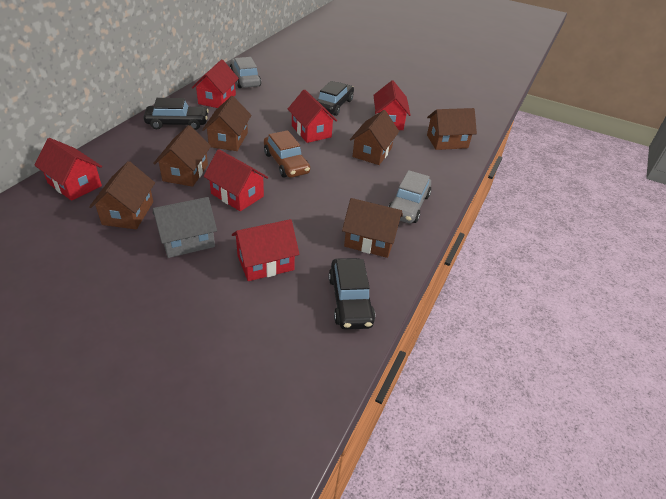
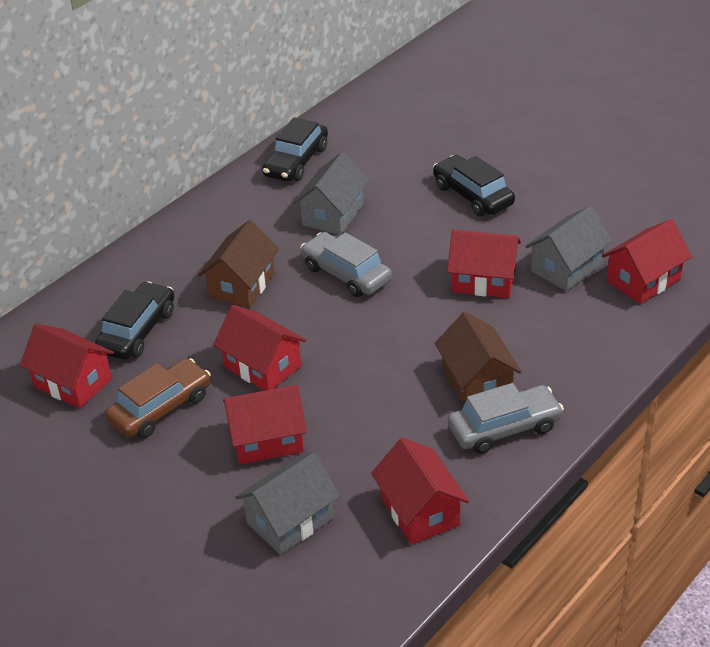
brown house: 6 -> 2
grey house: 1 -> 3

